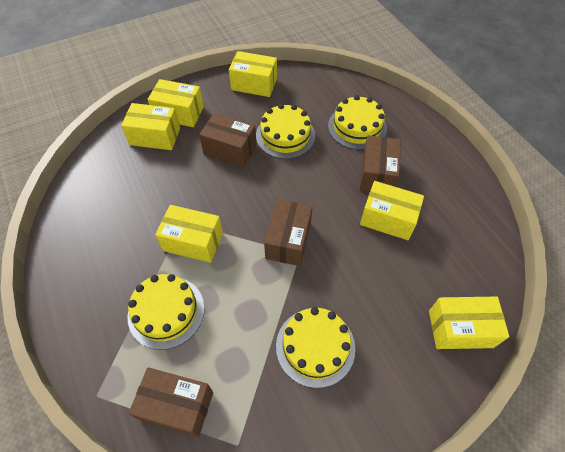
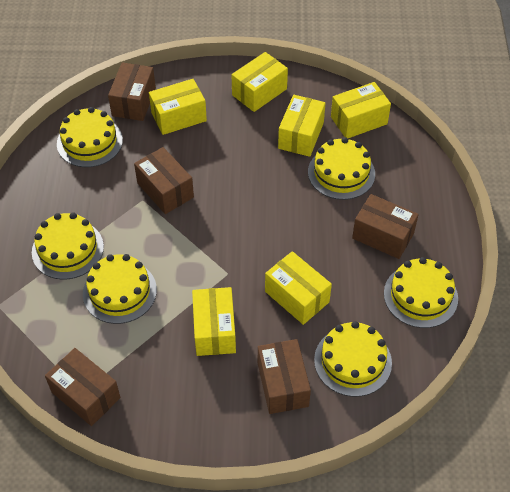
brown box: 4 -> 5
yellow cake: 4 -> 6

